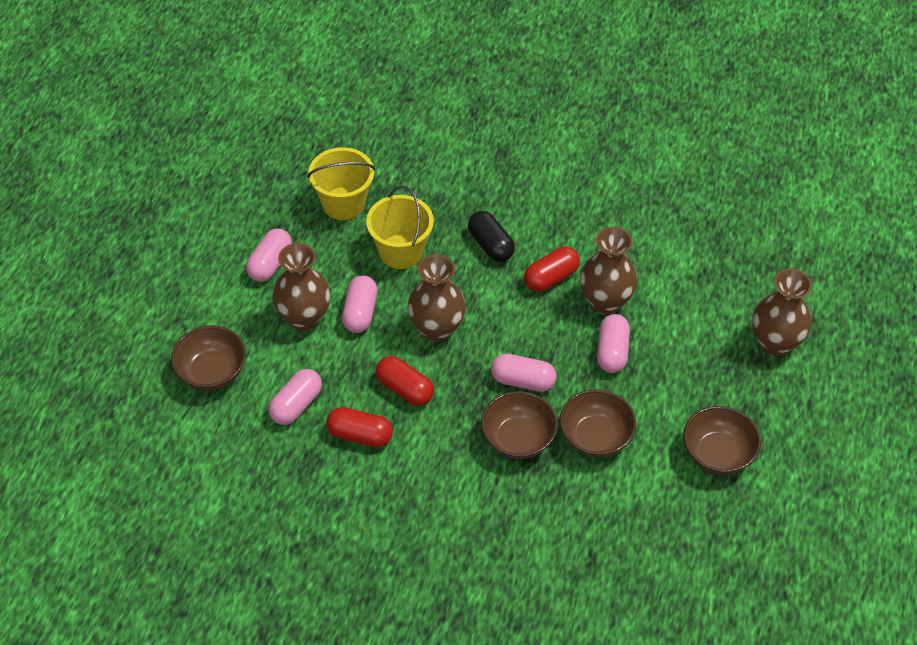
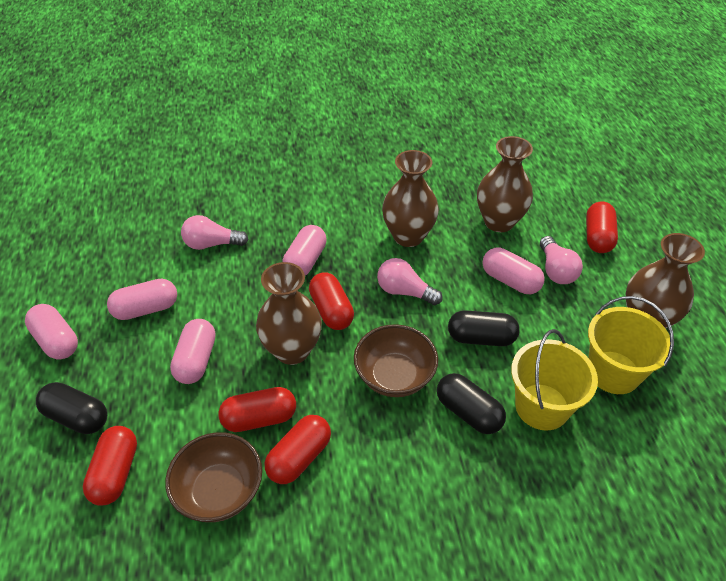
black capsule: 1 -> 3
brown bowl: 4 -> 2
pink light bulb: 0 -> 3
red capsule: 3 -> 5

